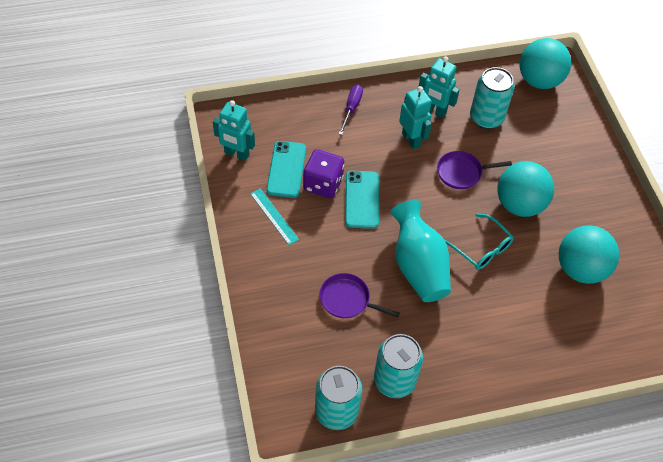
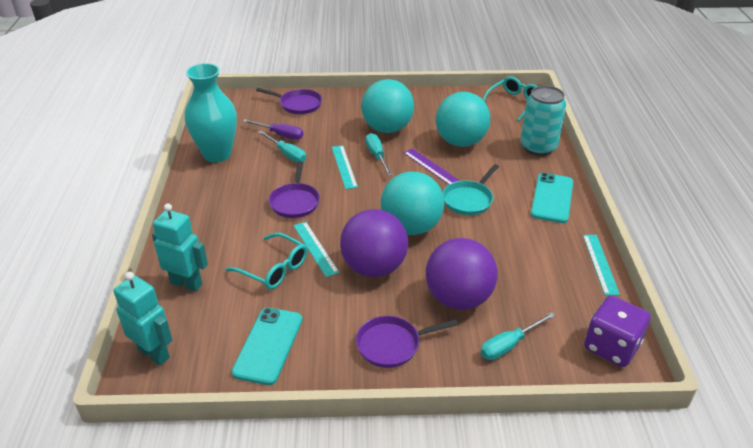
purple ball: 0 -> 2
purple pan: 2 -> 3
purple ruler: 0 -> 1
turquoise can: 3 -> 1
turquoise glasses: 1 -> 2
turquoise pan: 0 -> 1
turquoise robot: 3 -> 2
turquoise ruler: 1 -> 3
turquoise screwdriver: 0 -> 3

